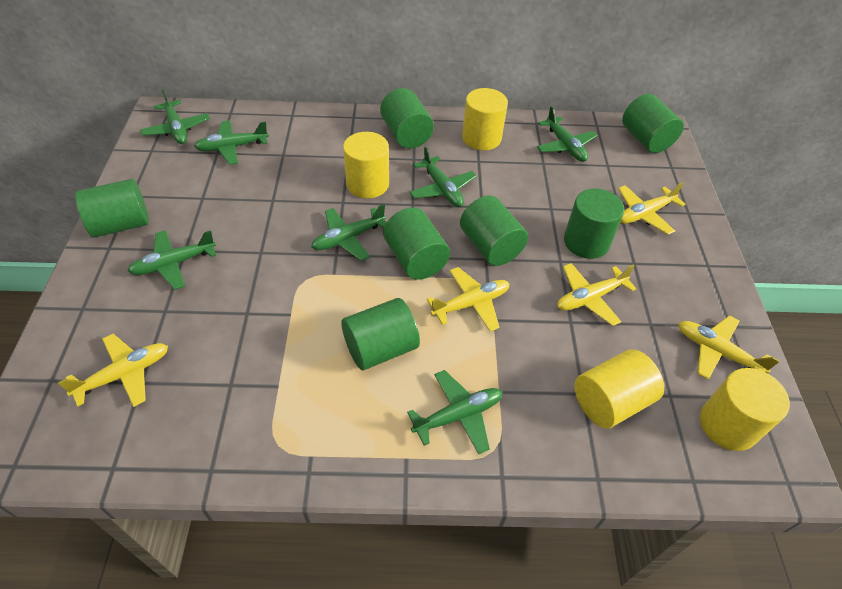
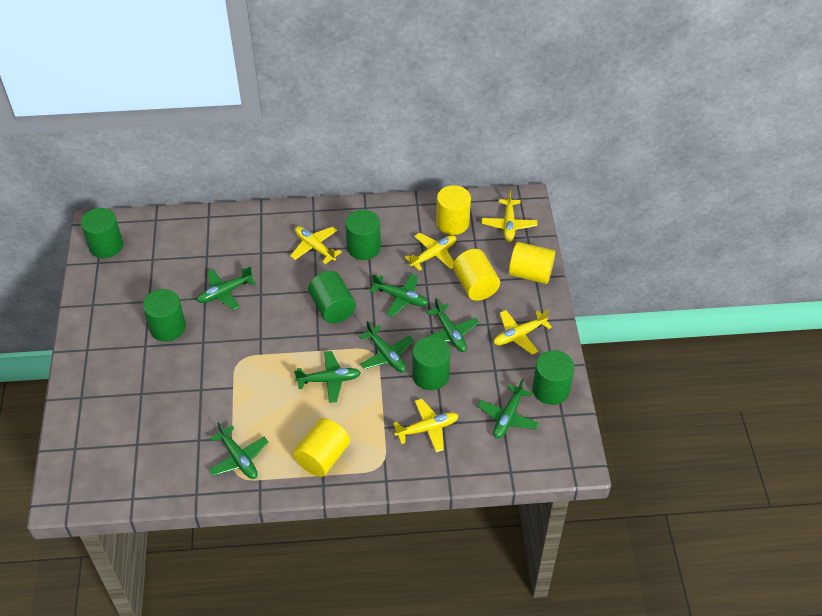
green cylinder: 7 -> 6

